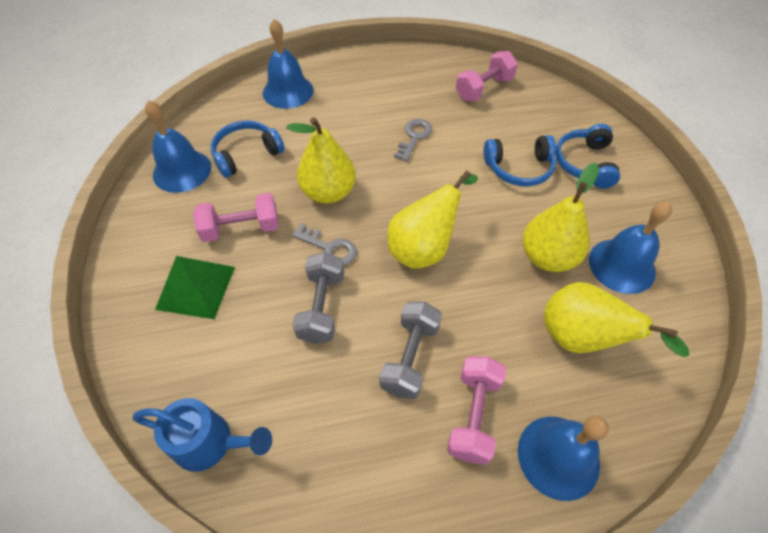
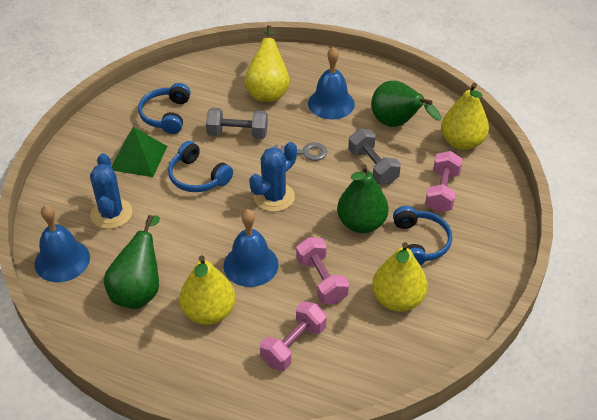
blue bell: 4 -> 3
blue cactus: 0 -> 2
blue watering can: 1 -> 0
green pear: 0 -> 3
grey key: 2 -> 1

